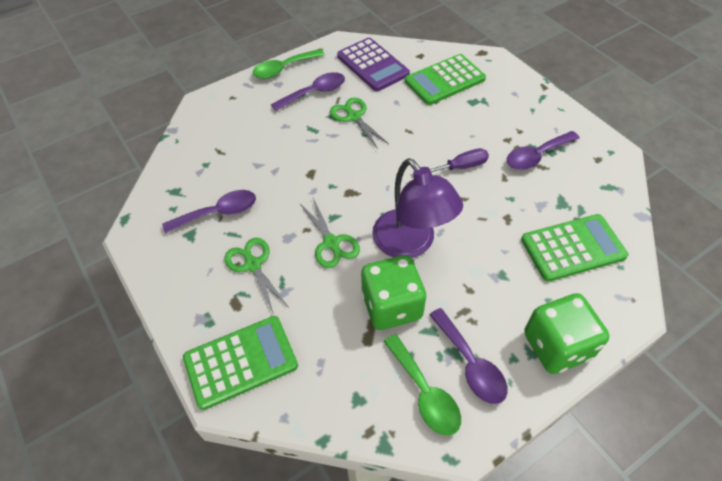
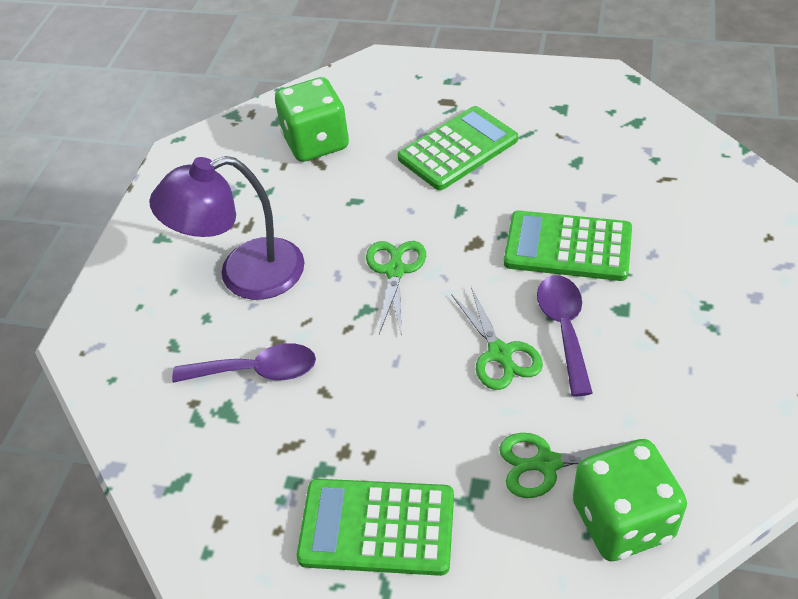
green spoon: 2 -> 0
purple calculator: 1 -> 0
purple screwdriver: 1 -> 0
purple spoon: 4 -> 2

